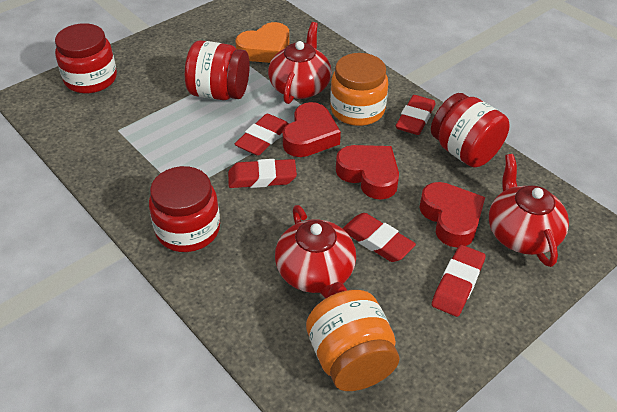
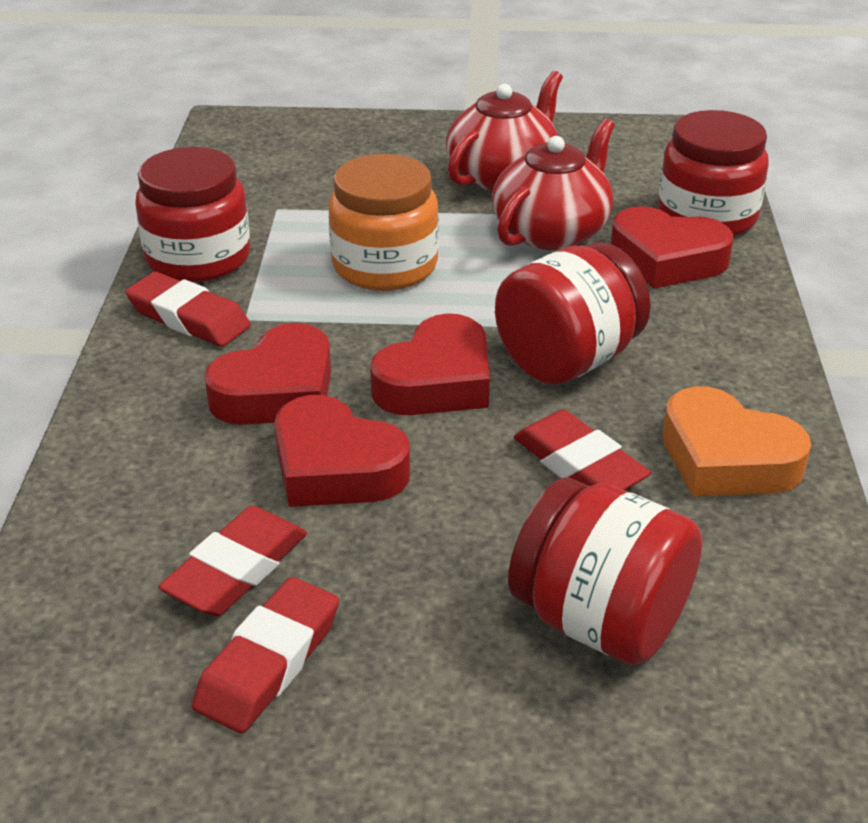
orange jar: 2 -> 1
red eraser: 5 -> 4
red heart: 3 -> 4
red teapot: 3 -> 2

